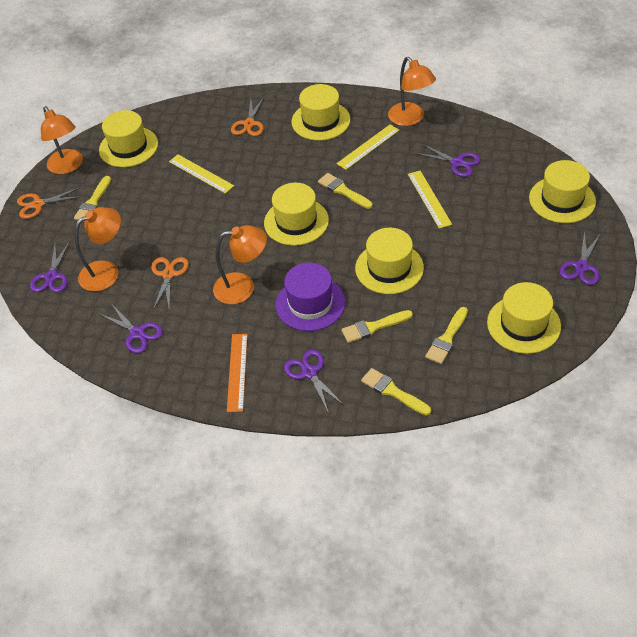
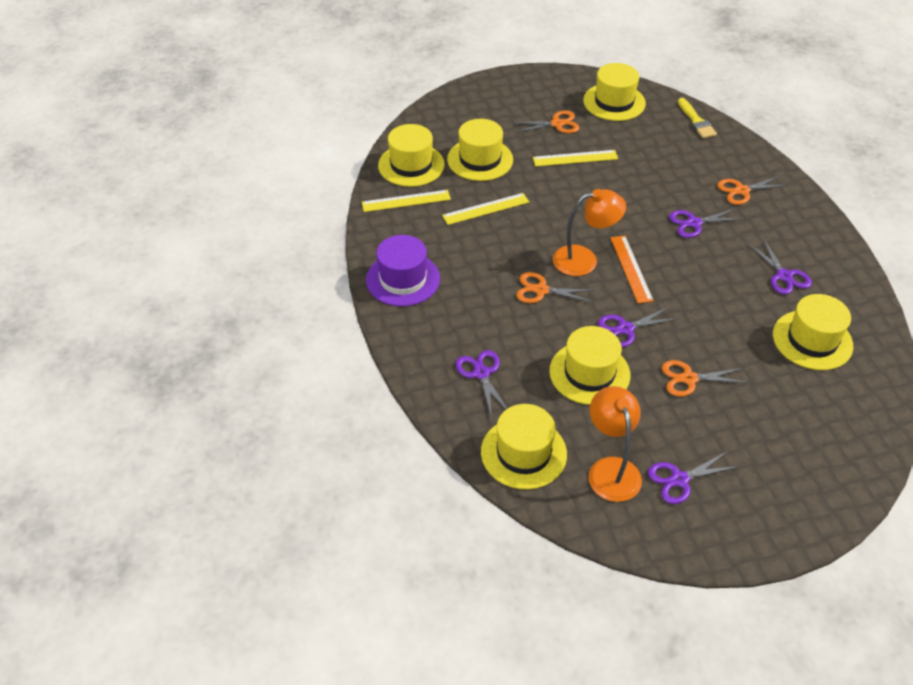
orange lamp: 4 -> 2
orange scissors: 3 -> 4
yellow brush: 5 -> 1

